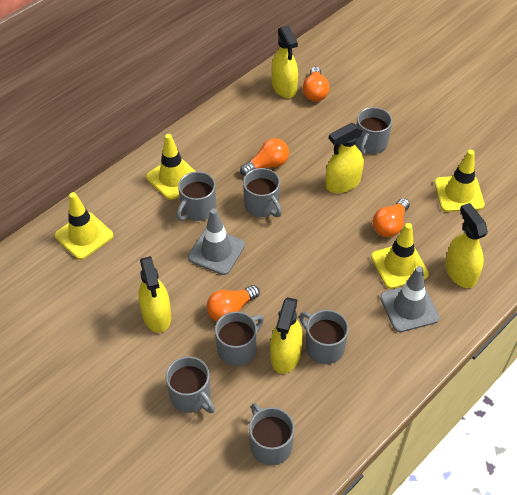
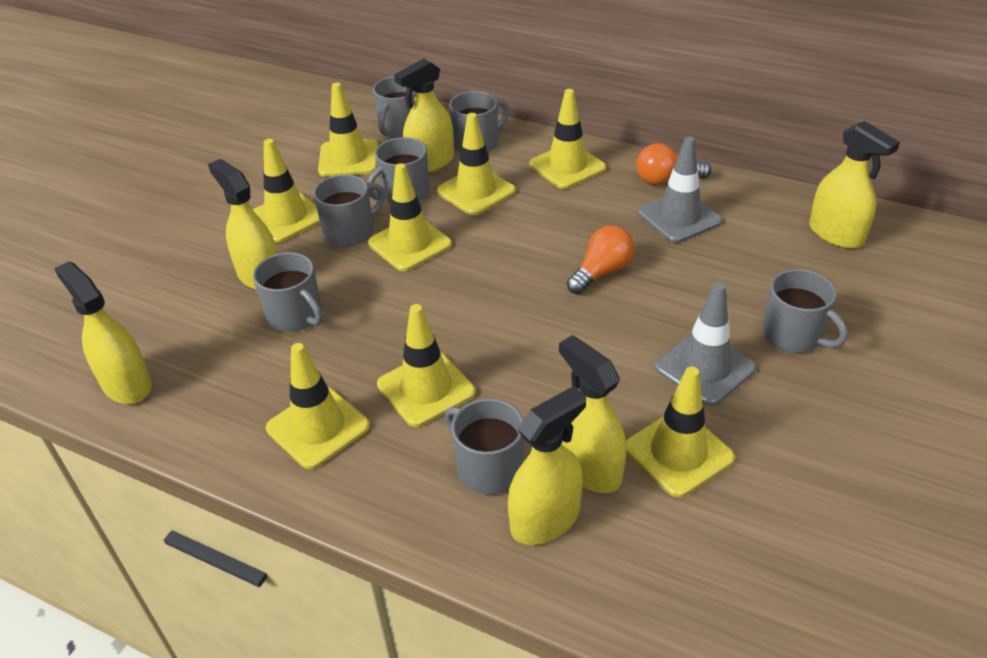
orange light bulb: 4 -> 2
yellow spray bottle: 5 -> 6
yellow traffic cone: 4 -> 8

